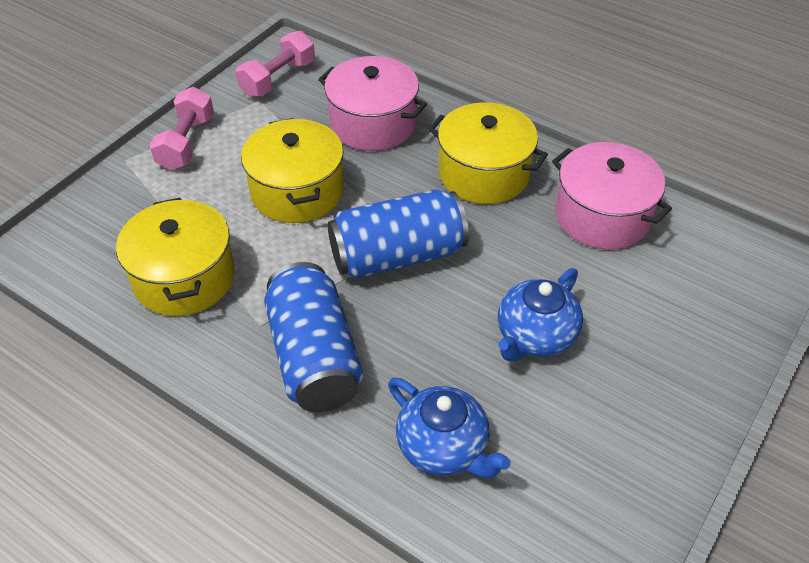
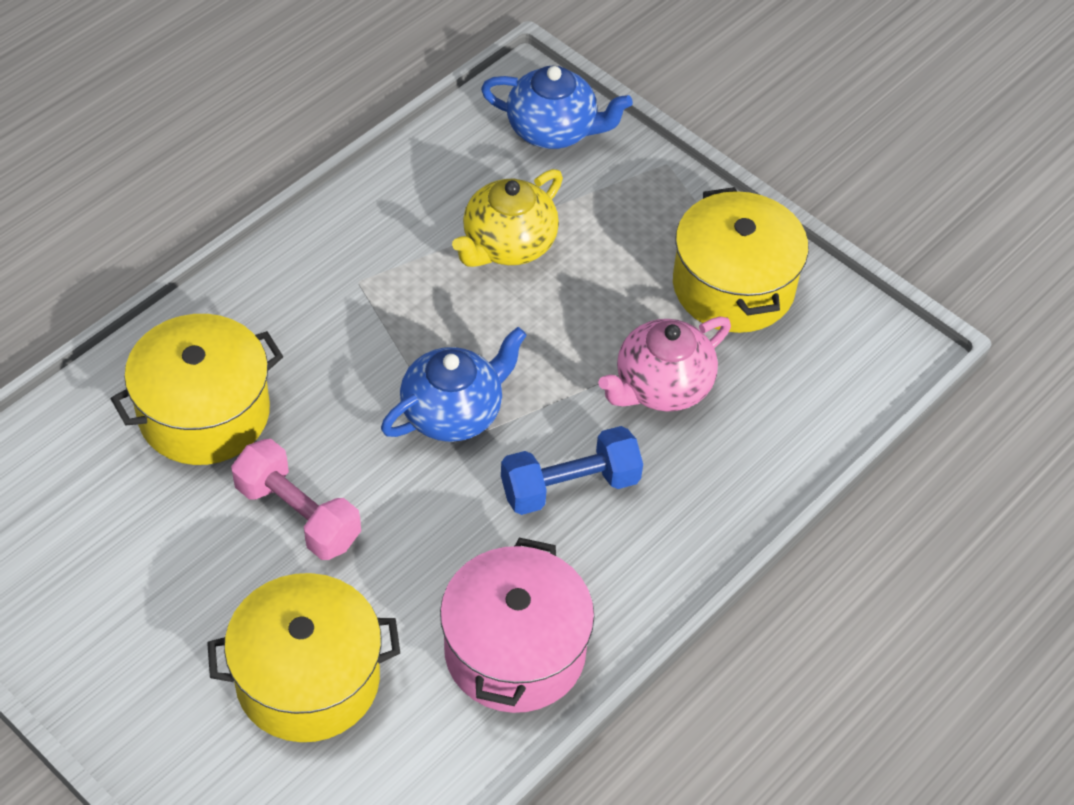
blue can: 2 -> 0
blue dumbbell: 0 -> 1
pink dumbbell: 2 -> 1
pink pot: 2 -> 1
pink teapot: 0 -> 1
yellow teapot: 0 -> 1

